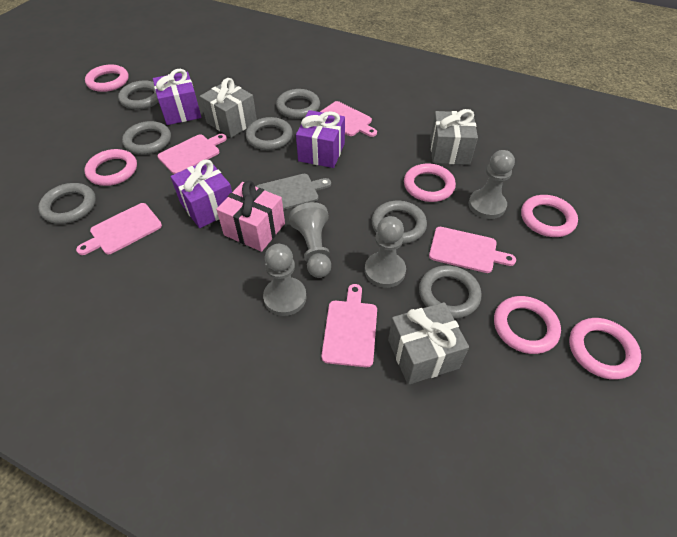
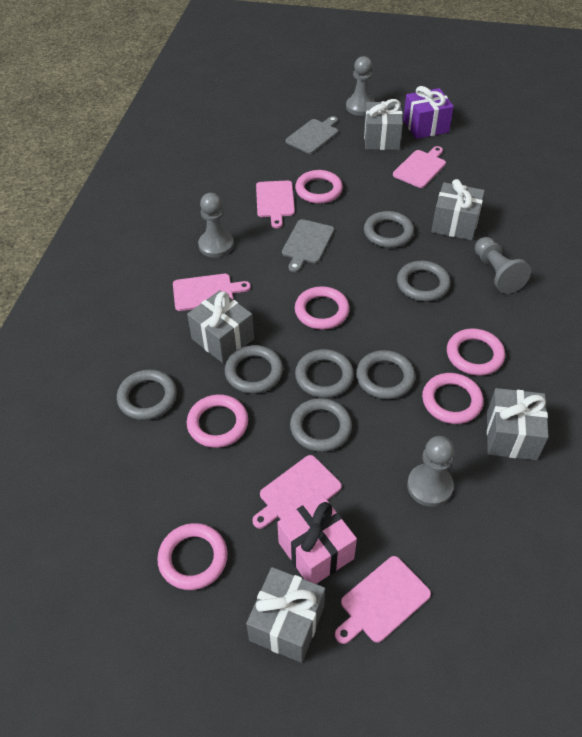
grey cutting board: 1 -> 2
grey gift: 3 -> 5
purple gift: 3 -> 1

